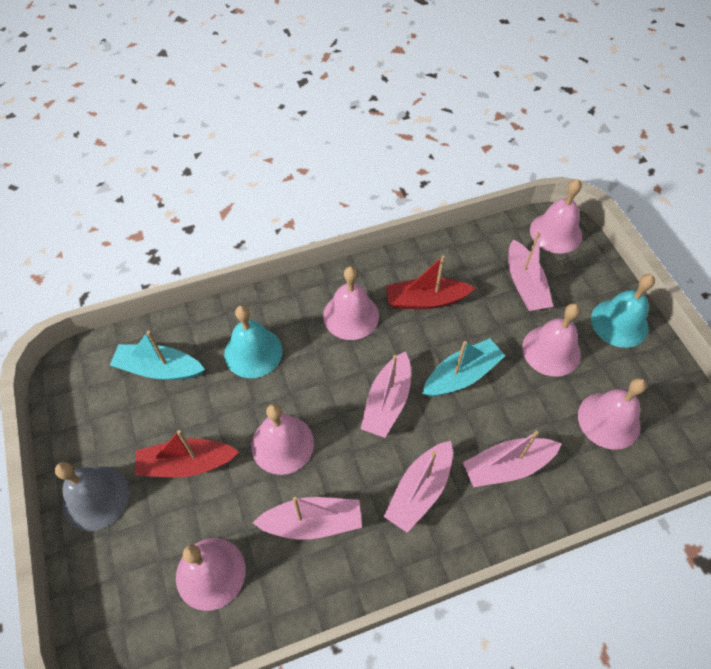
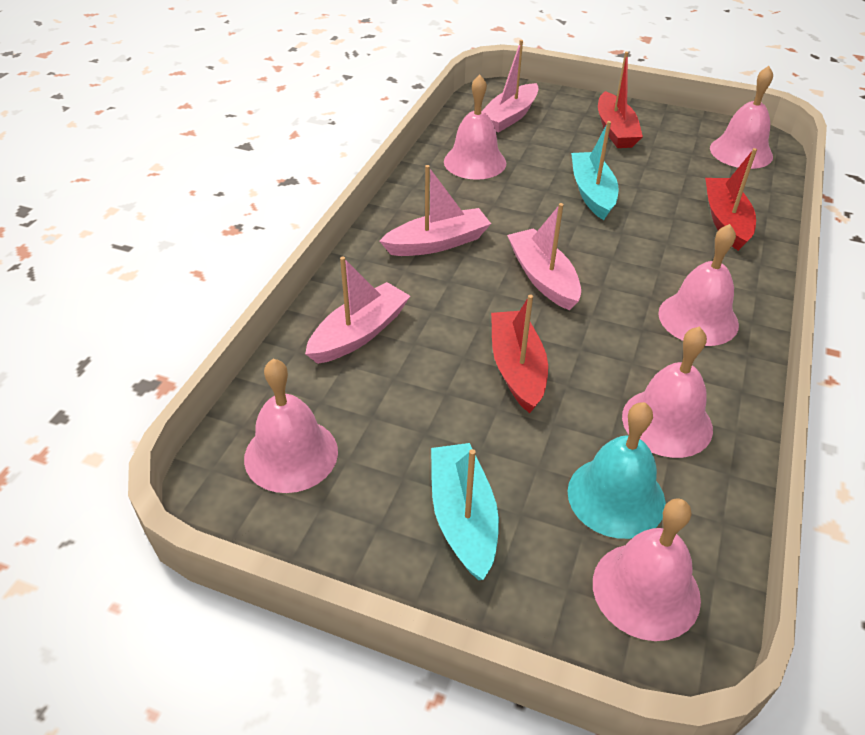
grey bell: 1 -> 0
pink boat: 5 -> 4
red boat: 2 -> 3
turquoise bell: 2 -> 1

